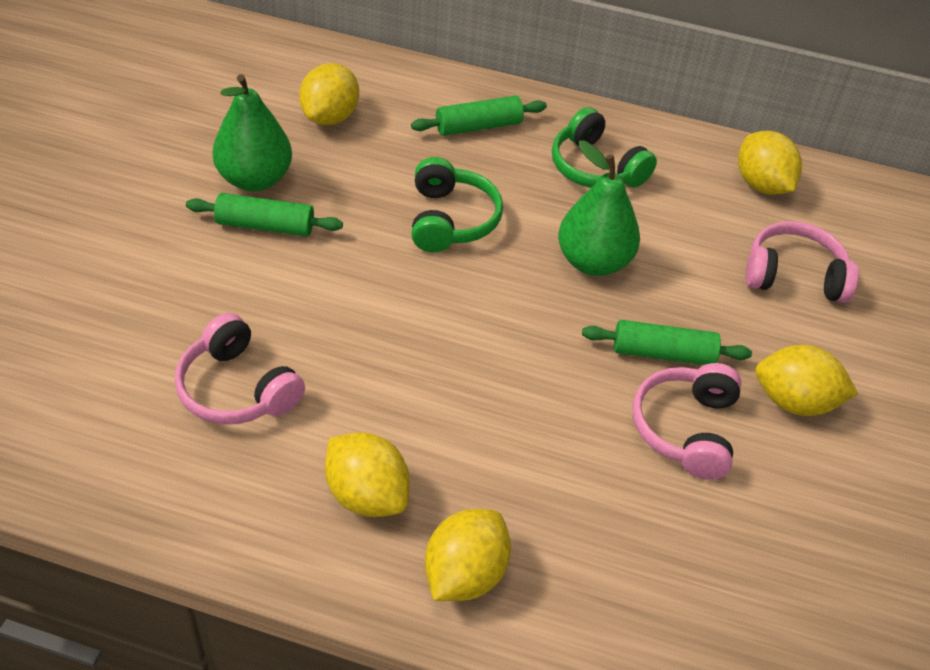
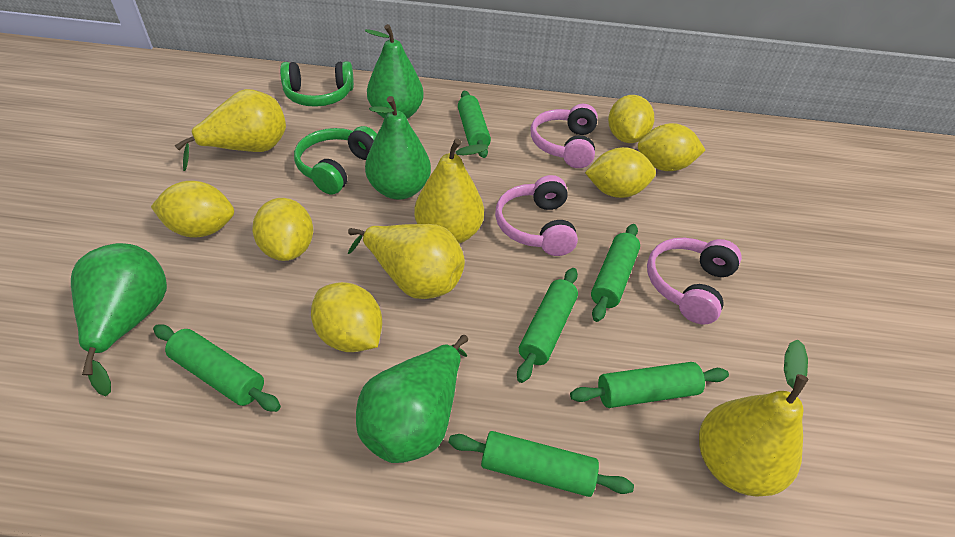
green pear: 2 -> 4
green rolling pin: 3 -> 6
yellow lemon: 5 -> 6
yellow pear: 0 -> 4

